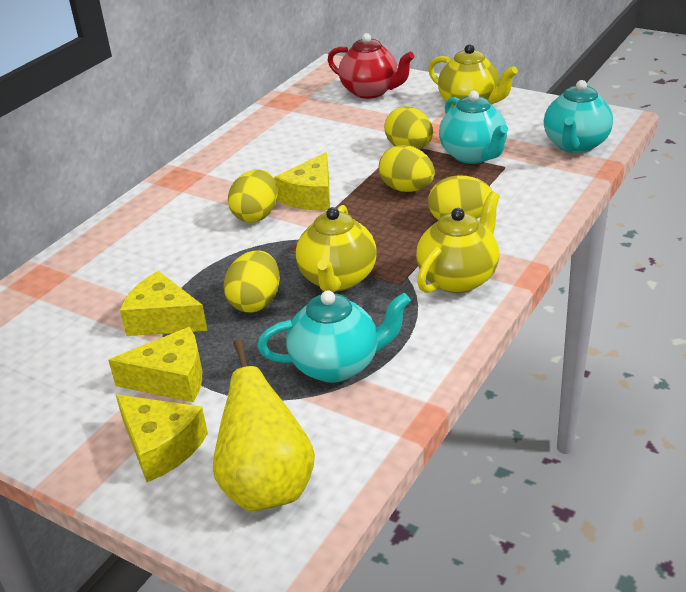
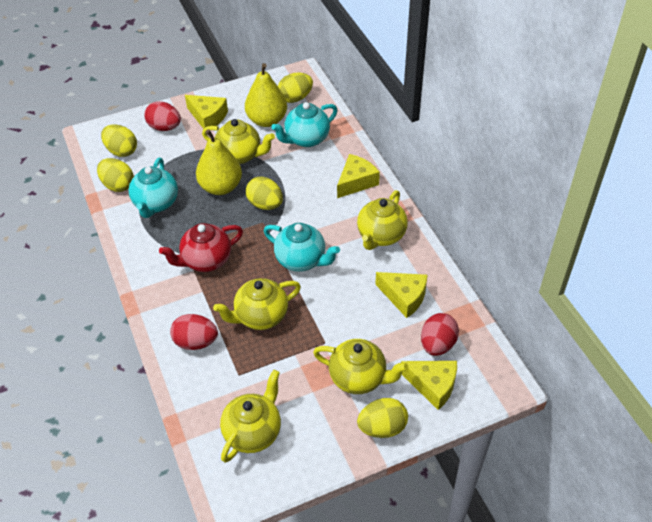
red egg: 0 -> 3
yellow pear: 1 -> 2
yellow teapot: 3 -> 5

